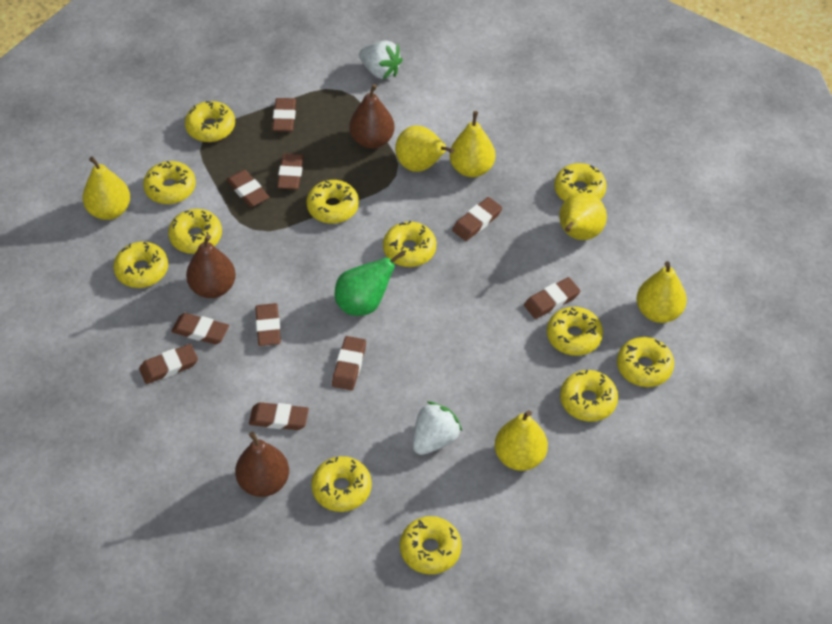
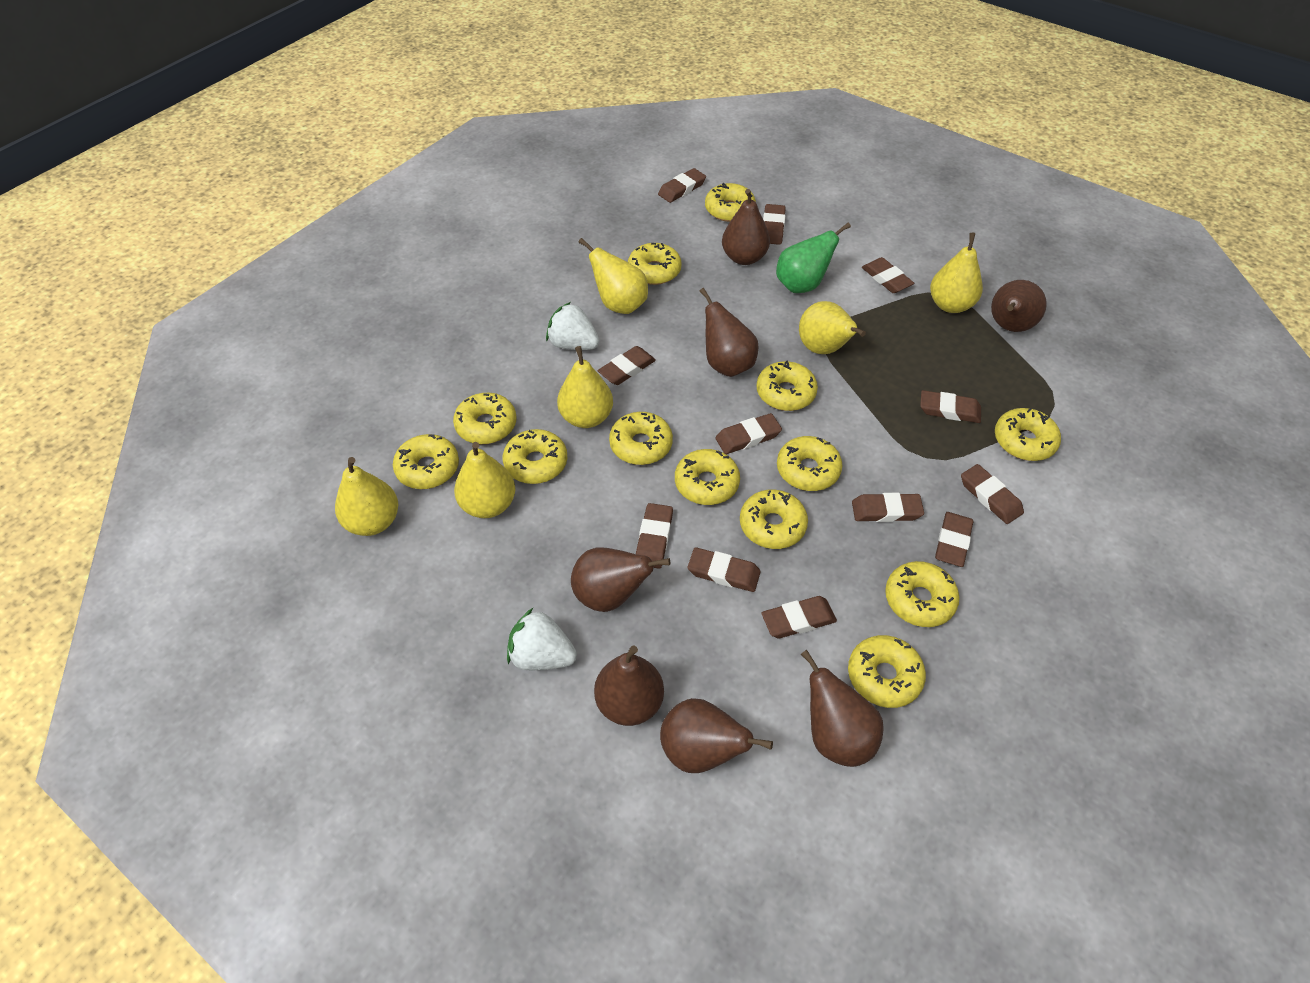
brown eraser: 10 -> 12
brown pear: 3 -> 7
yellow donut: 12 -> 13

